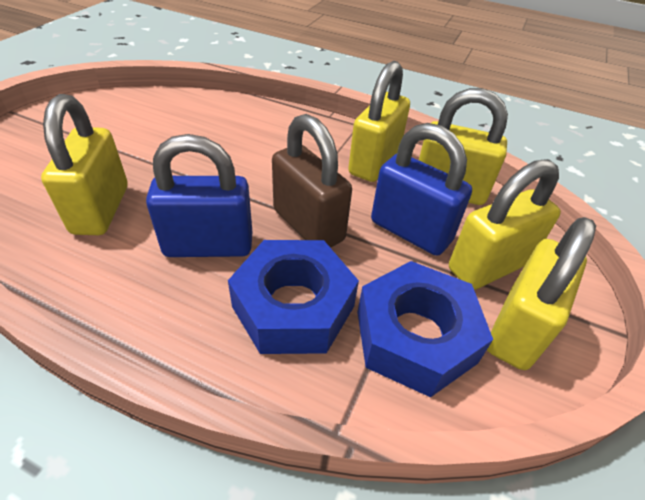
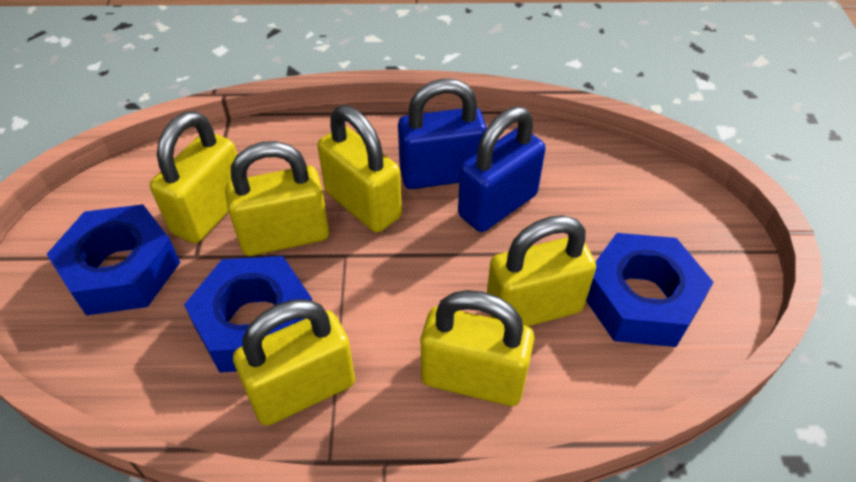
blue nut: 2 -> 3
brown padlock: 1 -> 0
yellow padlock: 5 -> 6

